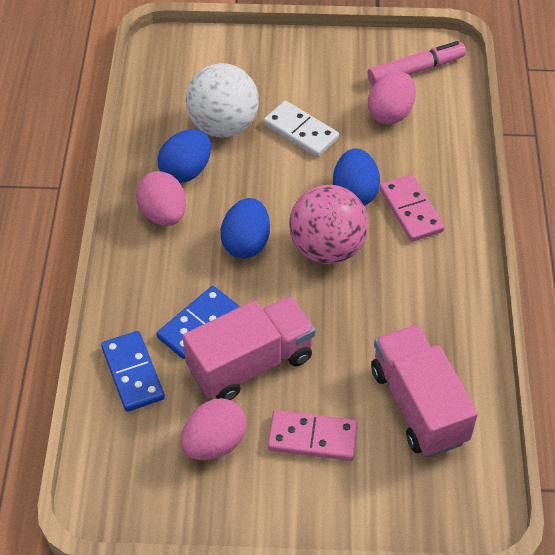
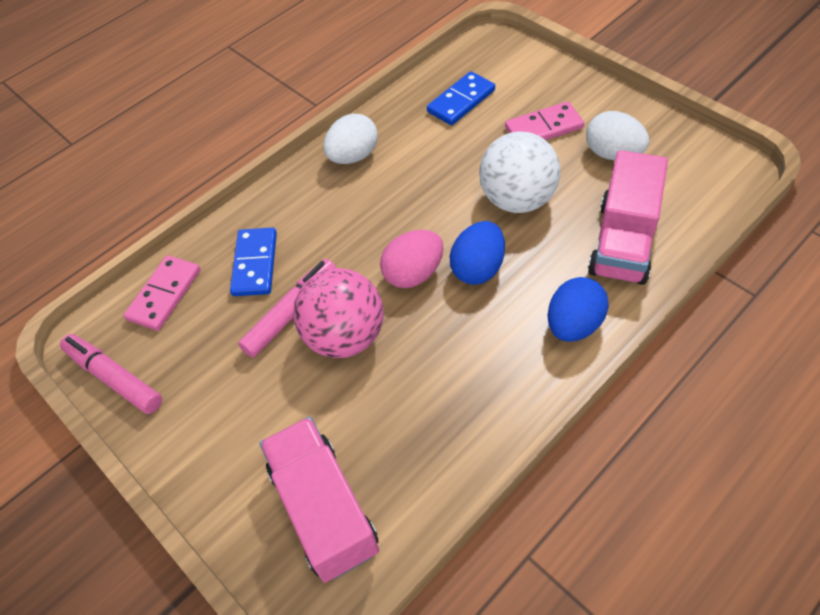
blue egg: 3 -> 2
pink egg: 3 -> 1
pink marker: 1 -> 2
white domino: 1 -> 0
white egg: 0 -> 2

